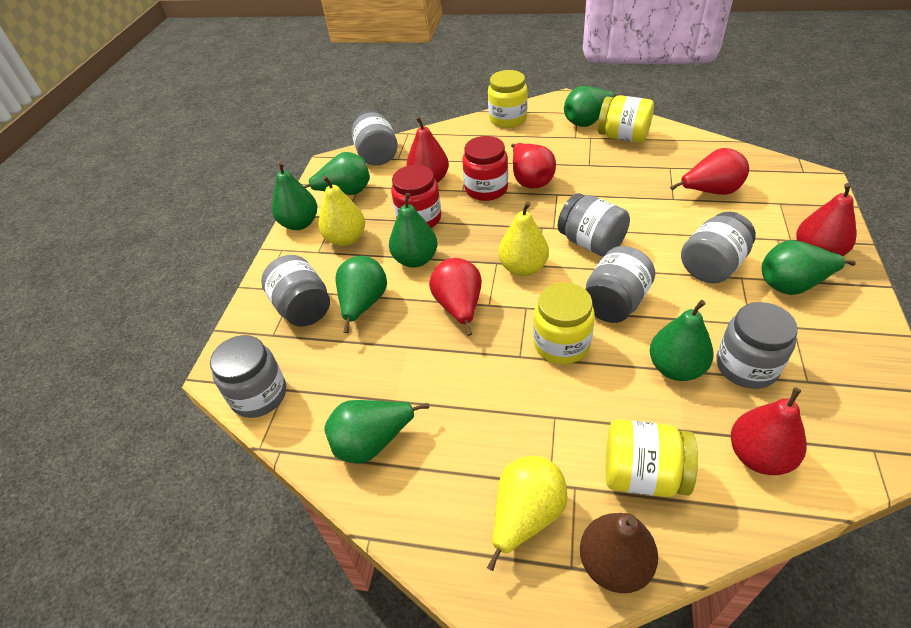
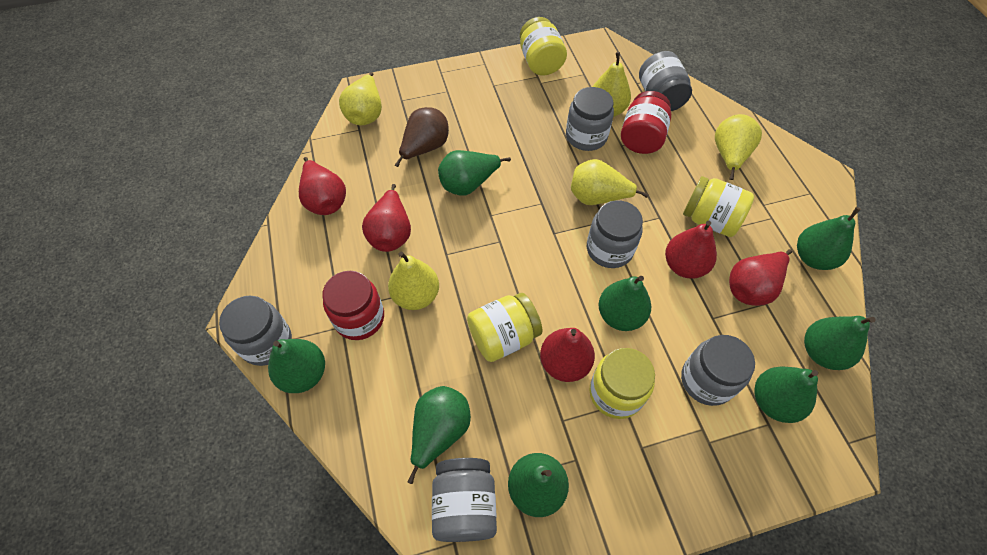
grey jar: 7 -> 6
red pear: 6 -> 5
yellow pear: 3 -> 5

